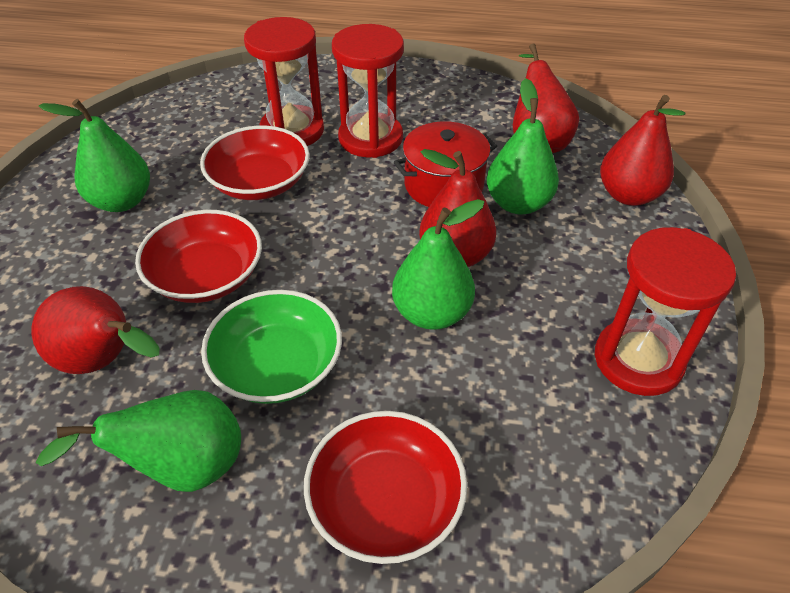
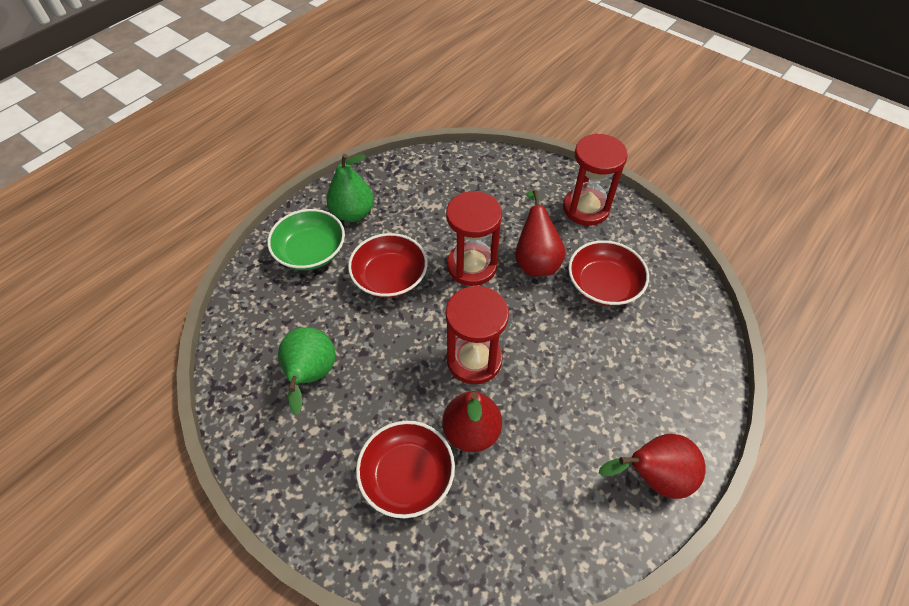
green pear: 4 -> 2
red pear: 4 -> 3
red pot: 1 -> 0

